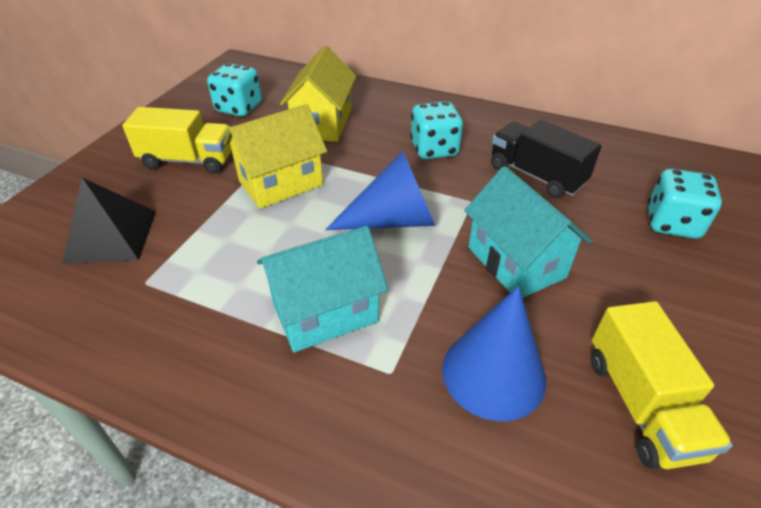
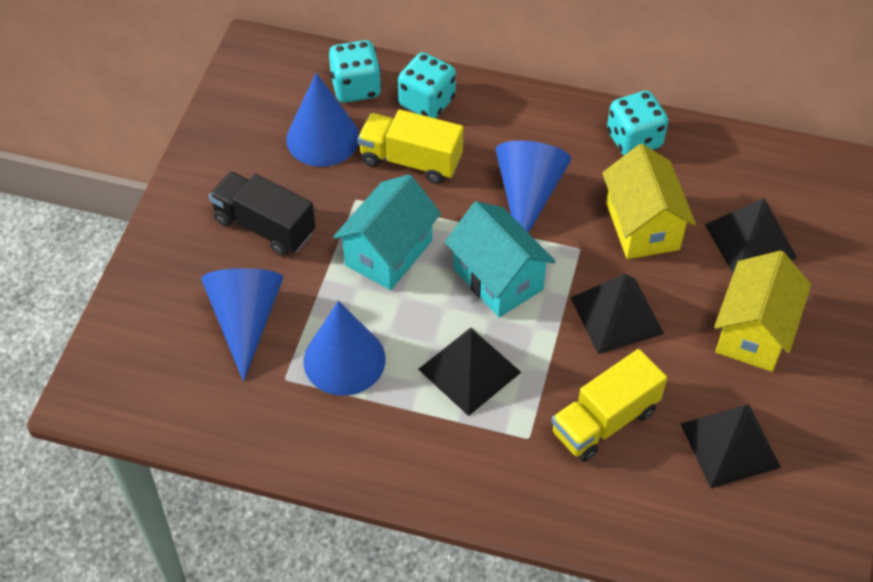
black pyramid: 1 -> 4
blue cone: 2 -> 4

